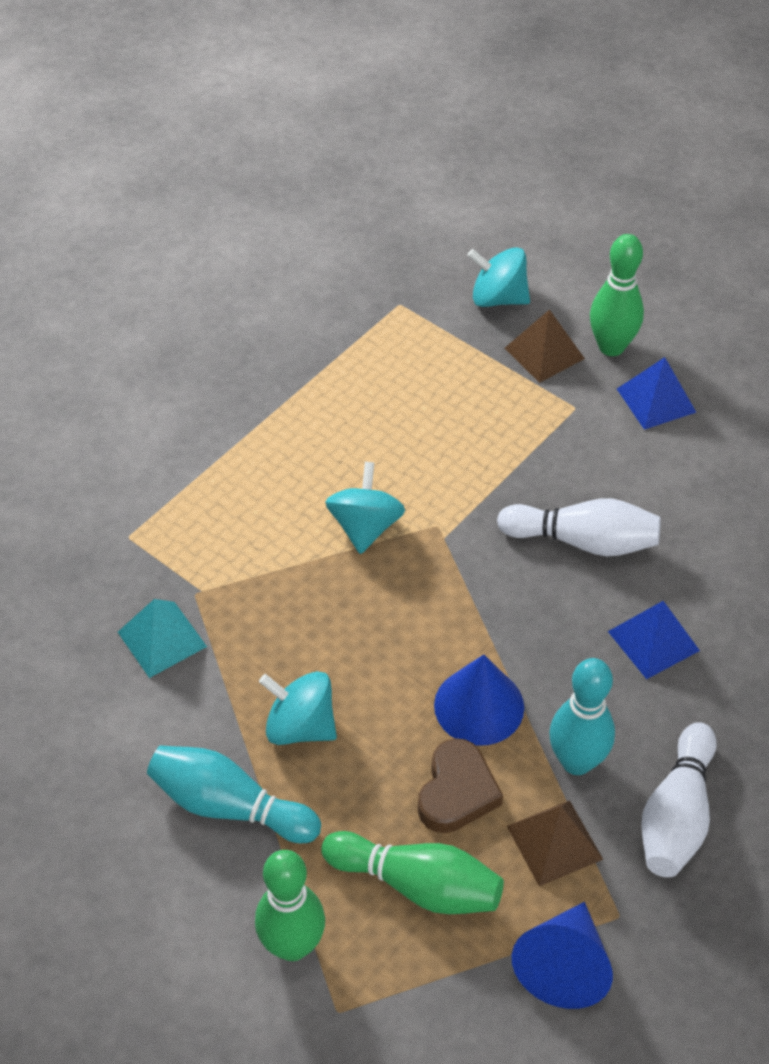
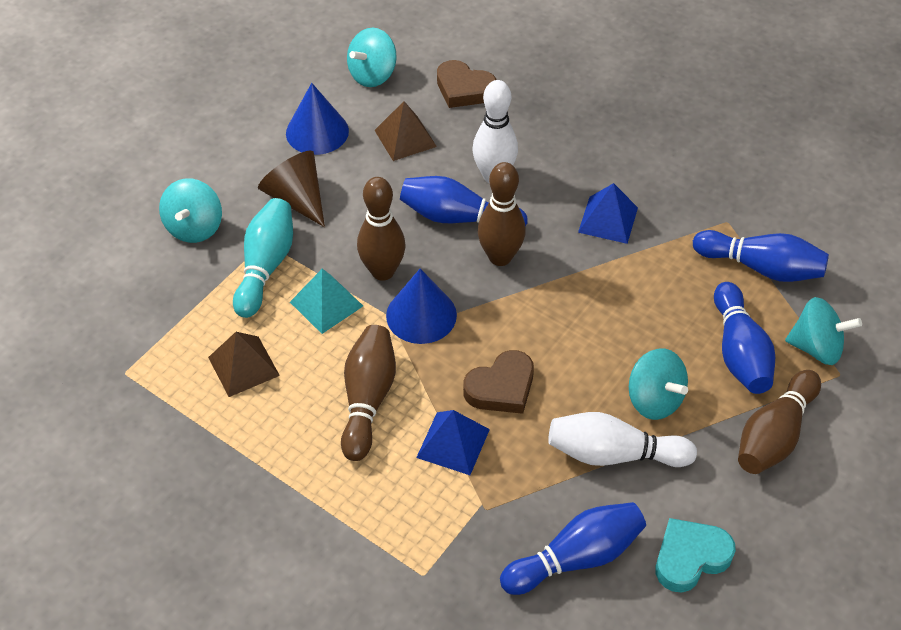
blue bowling pin: 0 -> 4
brown bowling pin: 0 -> 4
brown cone: 0 -> 1
brown heart: 1 -> 2
green bowling pin: 3 -> 0
turquoise bowling pin: 2 -> 1
turquoise heart: 0 -> 1
turquoise spinning top: 3 -> 4

